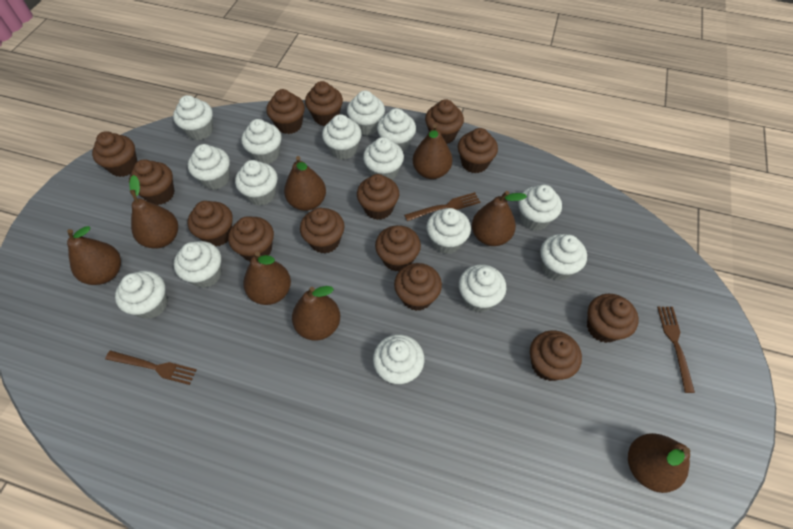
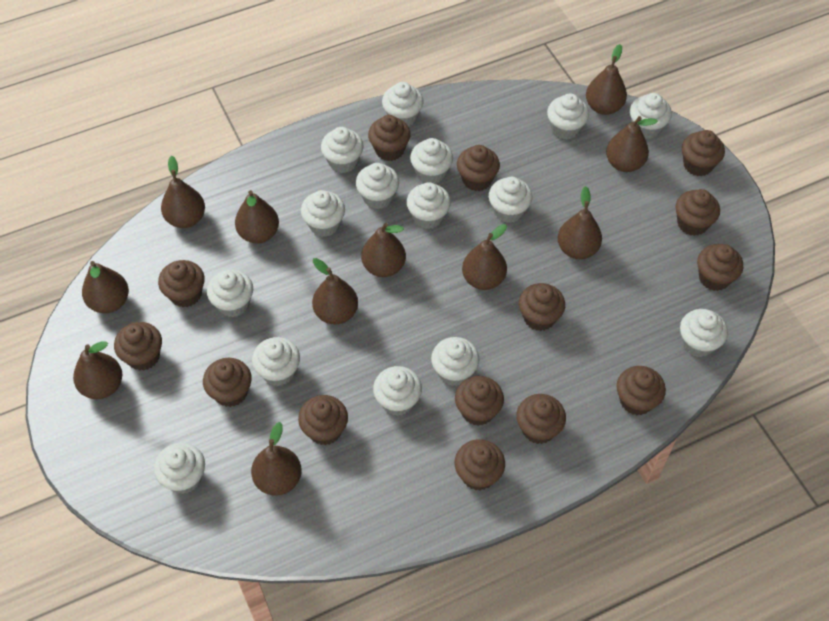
brown fork: 3 -> 0
brown pear: 8 -> 11

